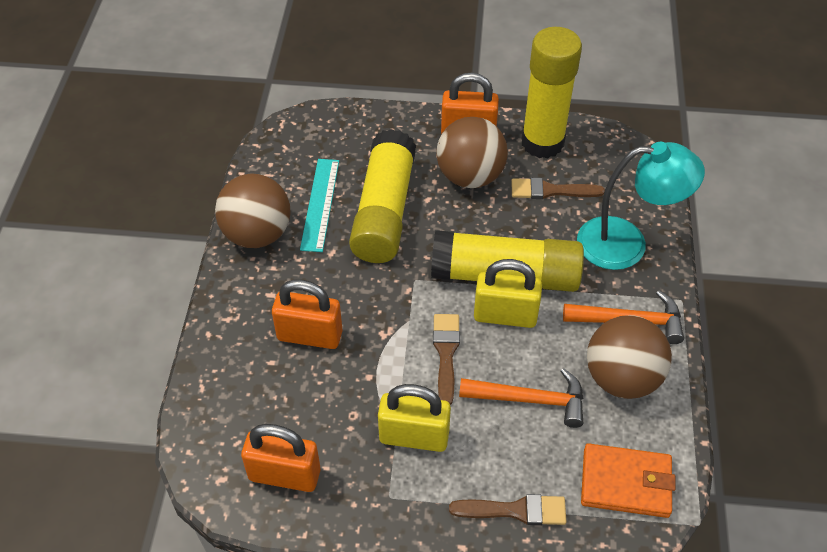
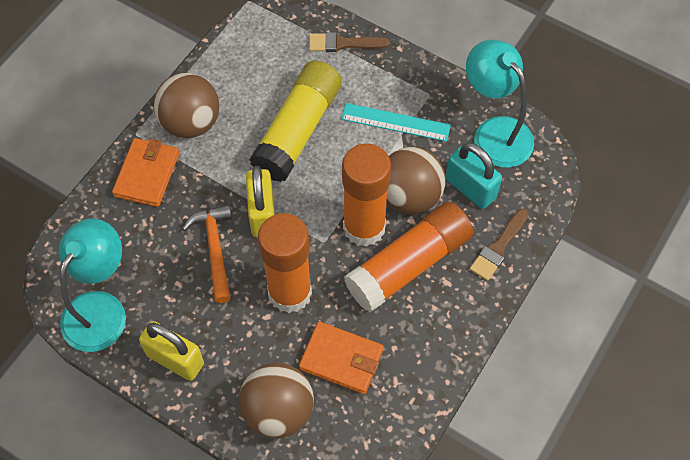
brown brush: 3 -> 2
orange glue stick: 0 -> 3
orange hammer: 2 -> 1
orange padlock: 3 -> 0
orange wallet: 1 -> 2
turquoise lamp: 1 -> 2
turquoise padlock: 0 -> 1
yellow glue stick: 3 -> 1

